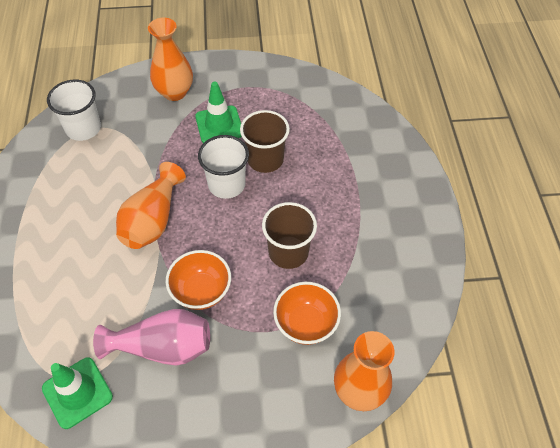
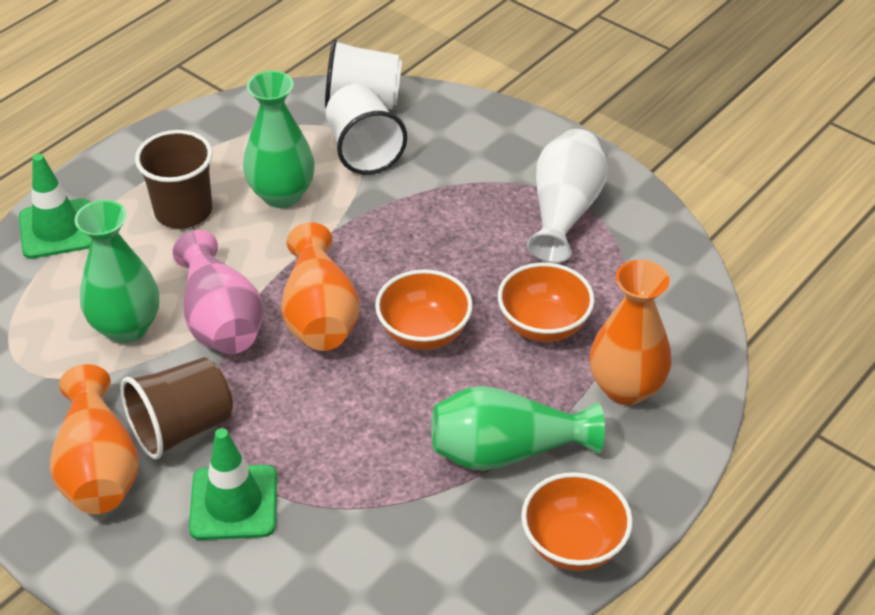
green vase: 0 -> 3
orange bowl: 2 -> 3
white vase: 0 -> 1

